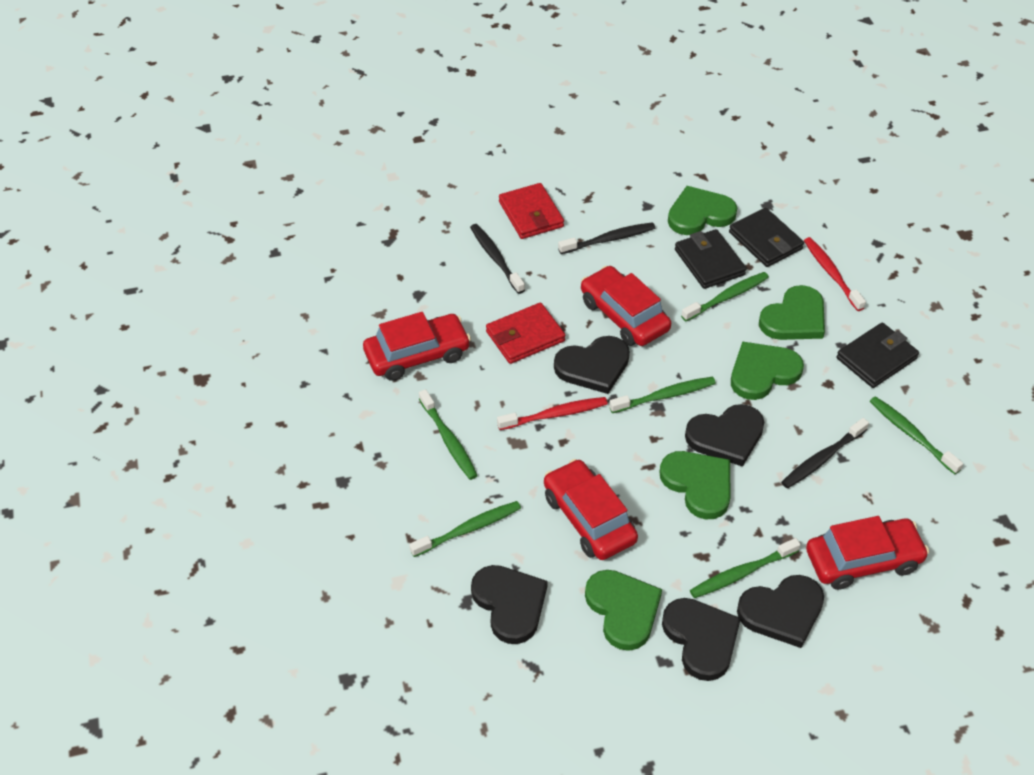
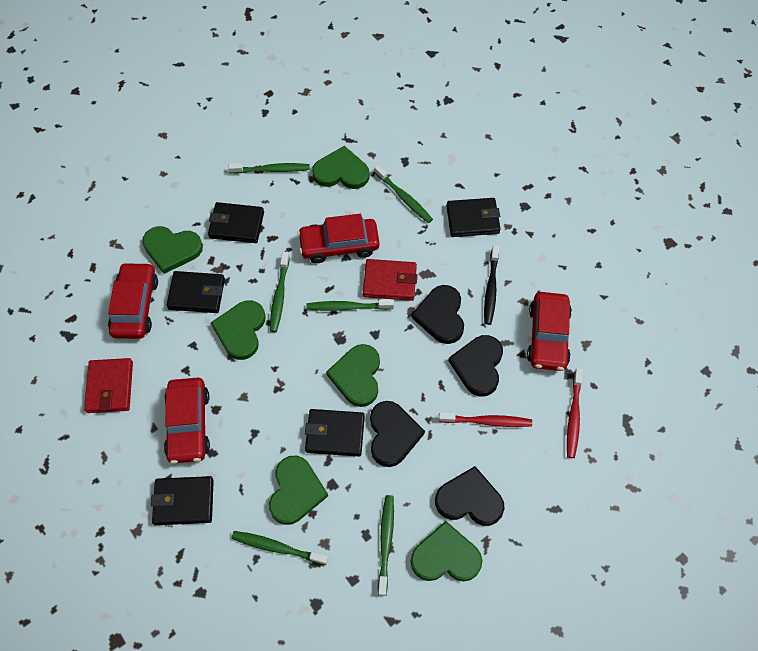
black heart: 5 -> 4
black toothbrush: 3 -> 1
black wallet: 3 -> 5
green heart: 5 -> 6

